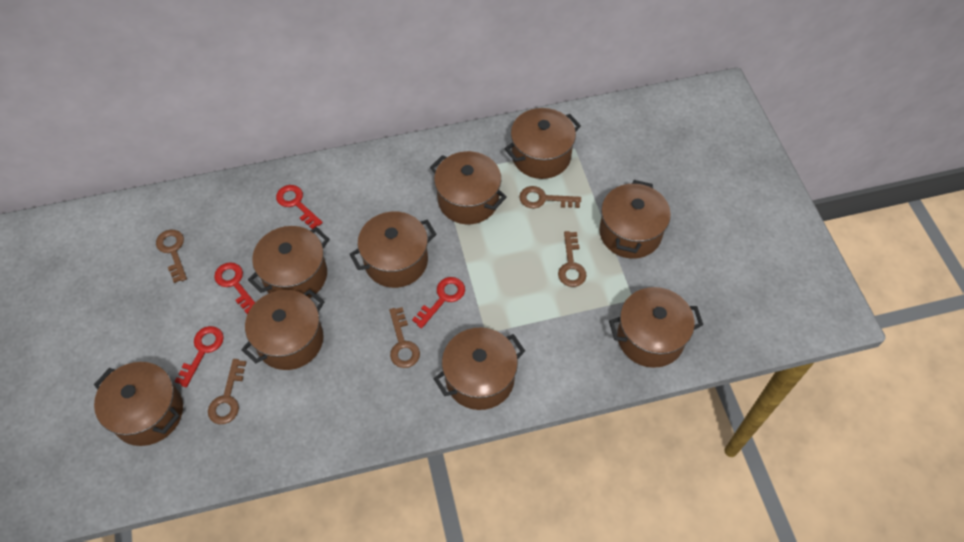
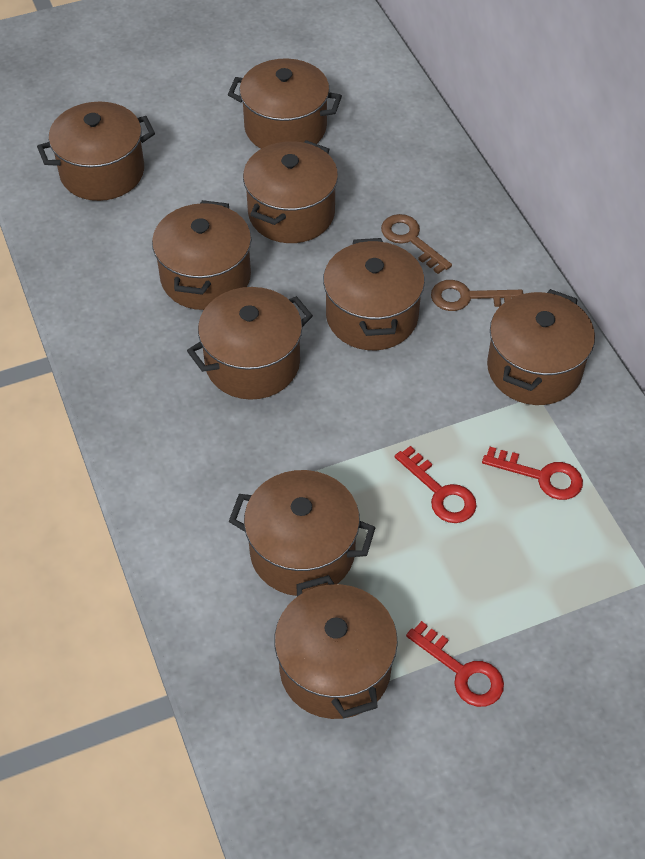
brown key: 5 -> 2
red key: 4 -> 3

